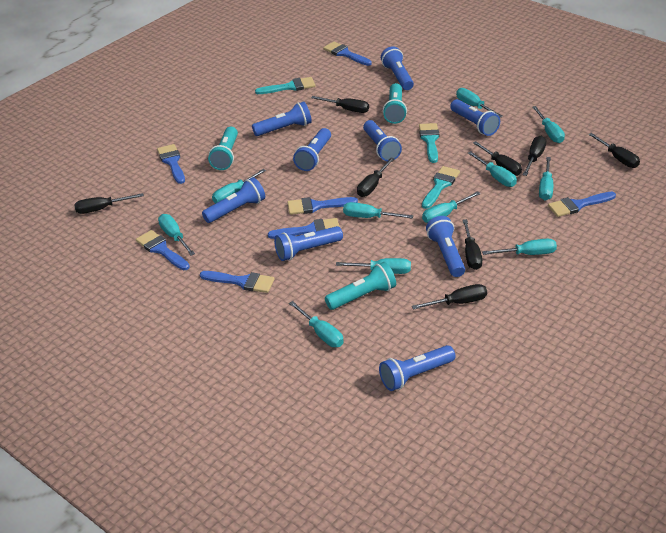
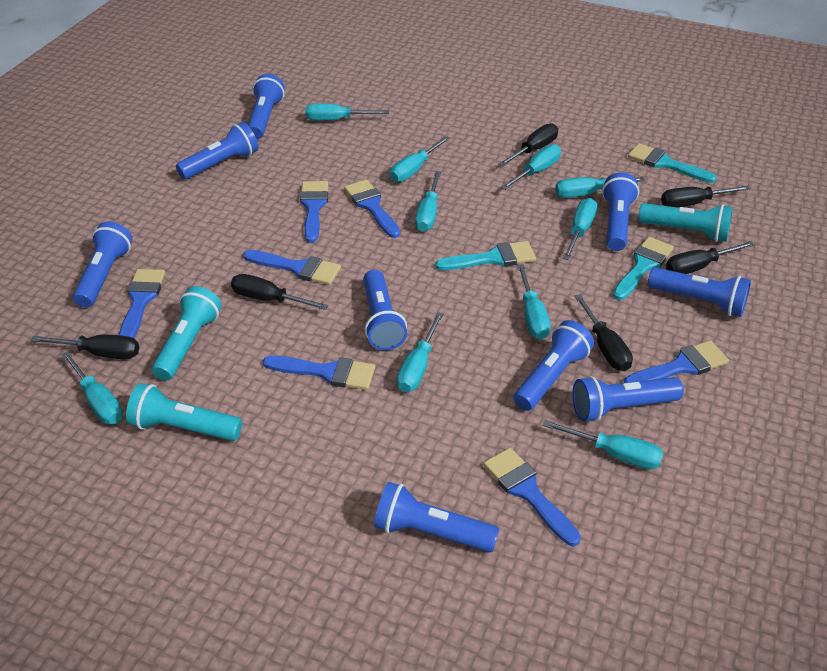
black screwdriver: 8 -> 6
turquoise screwdriver: 11 -> 10

